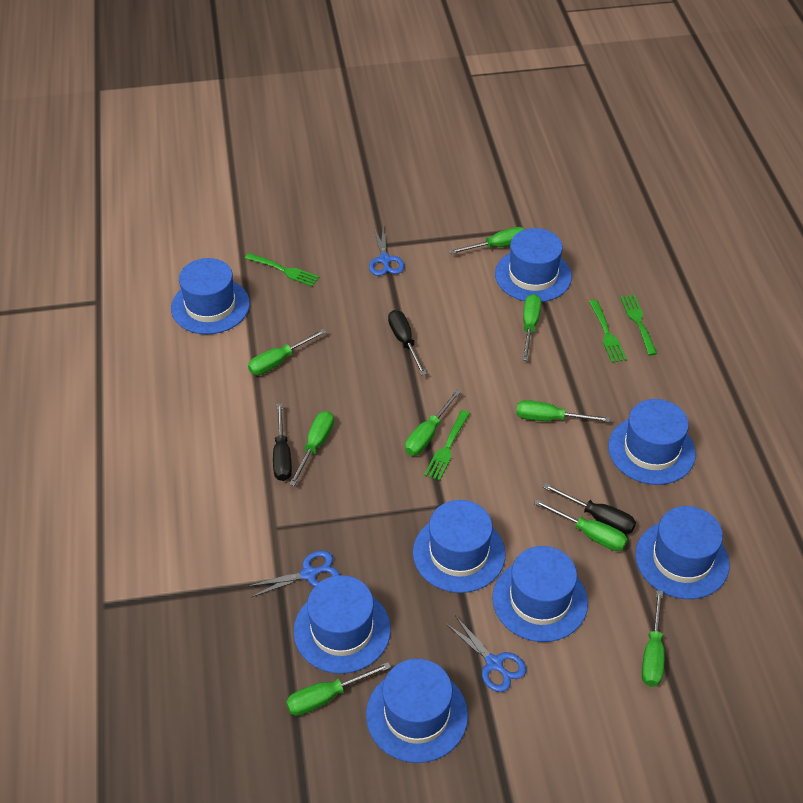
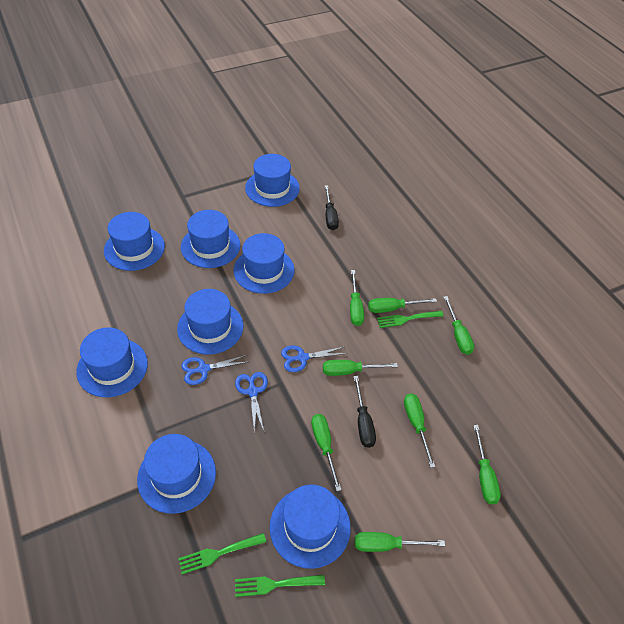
black screwdriver: 3 -> 2
green fork: 4 -> 3
green screwdriver: 9 -> 8

